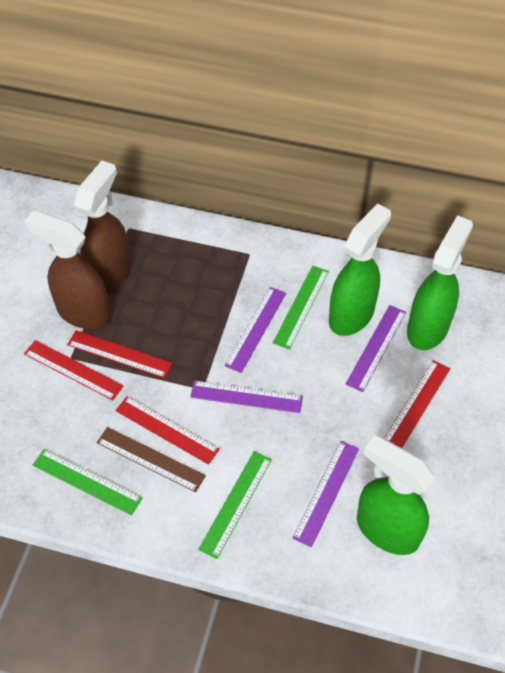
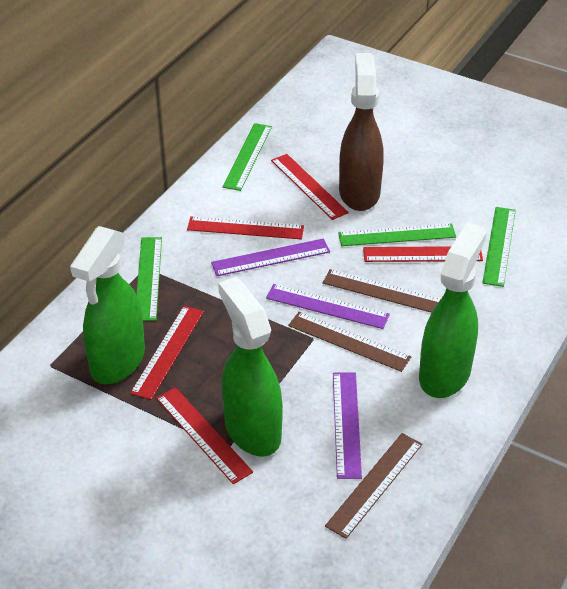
brown ruler: 1 -> 3
brown spray bottle: 2 -> 1
green ruler: 3 -> 4
purple ruler: 4 -> 3
red ruler: 4 -> 5

